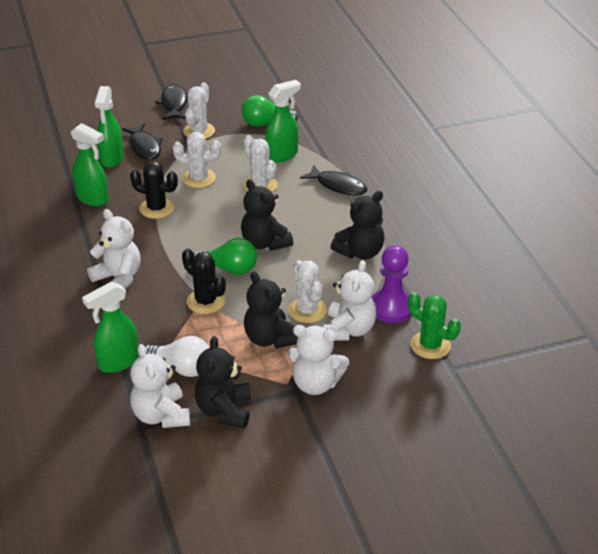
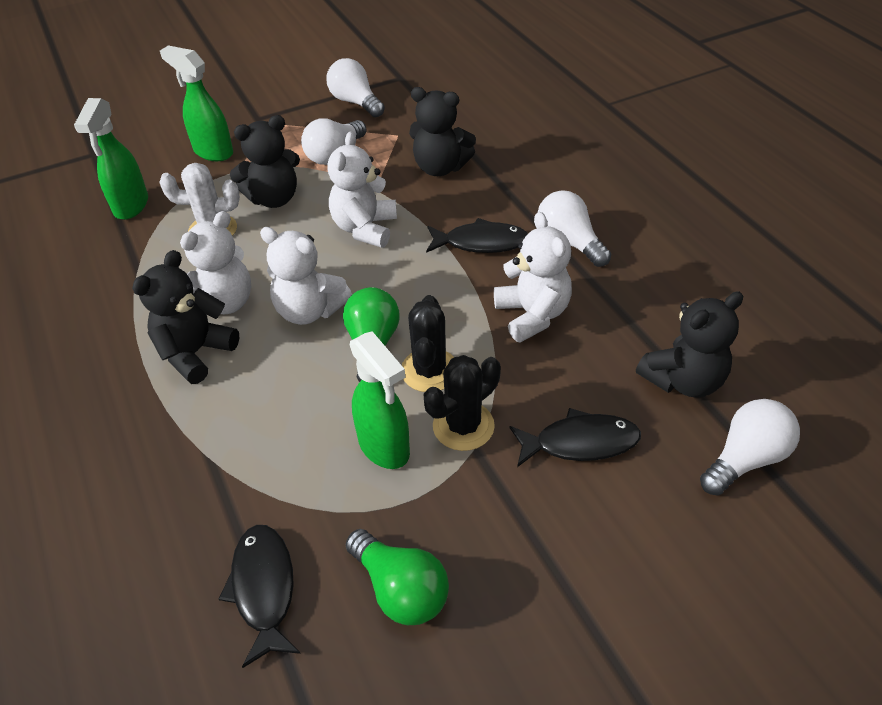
green cactus: 1 -> 0
green spray bottle: 4 -> 3
purple pawn: 1 -> 0
white cactus: 4 -> 1
white light bulb: 1 -> 4

